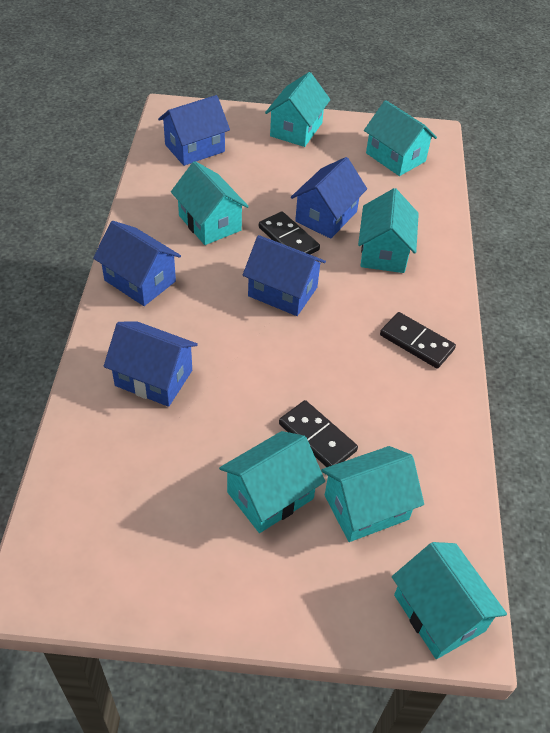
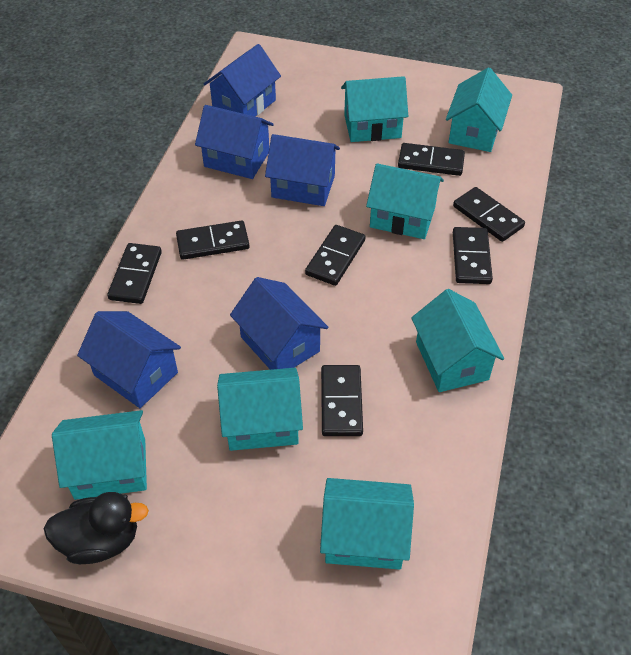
black domino: 3 -> 7
black duck: 0 -> 1

